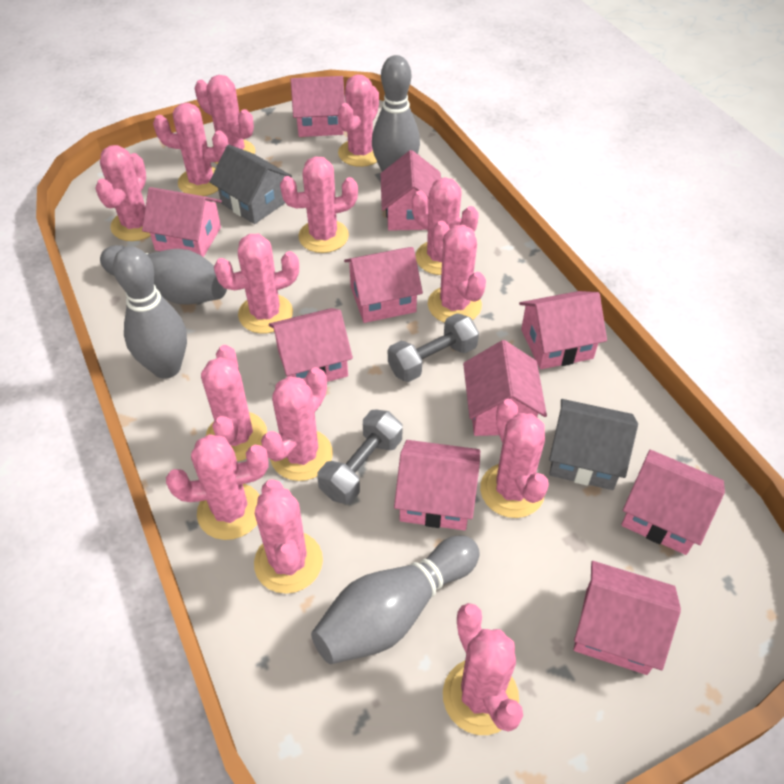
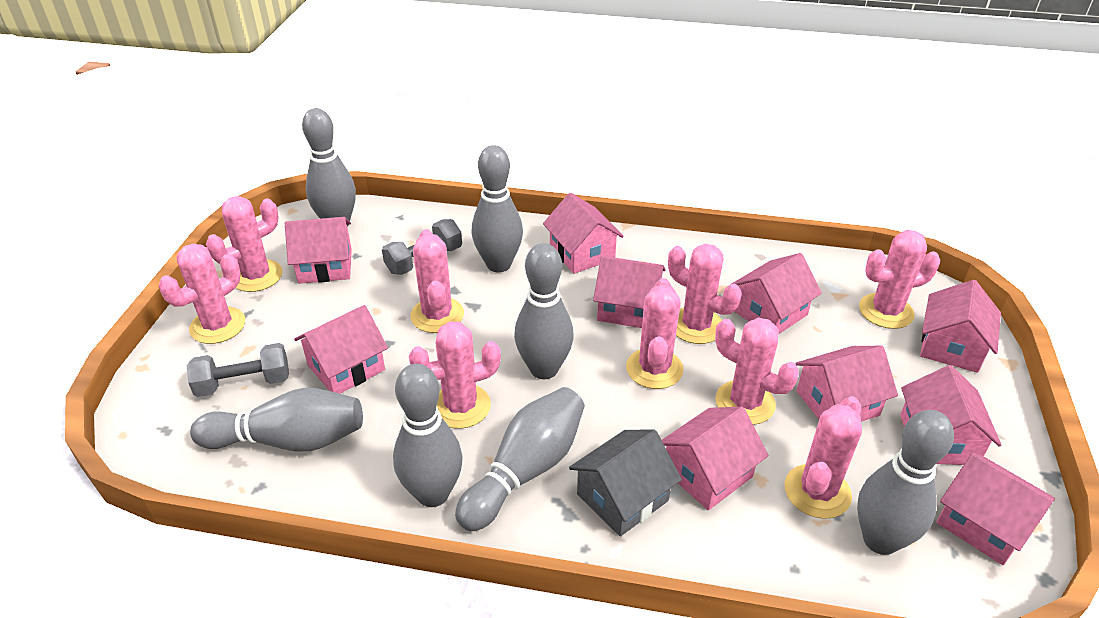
grey bowling pin: 4 -> 7
grey house: 2 -> 1
pink cactus: 14 -> 9

